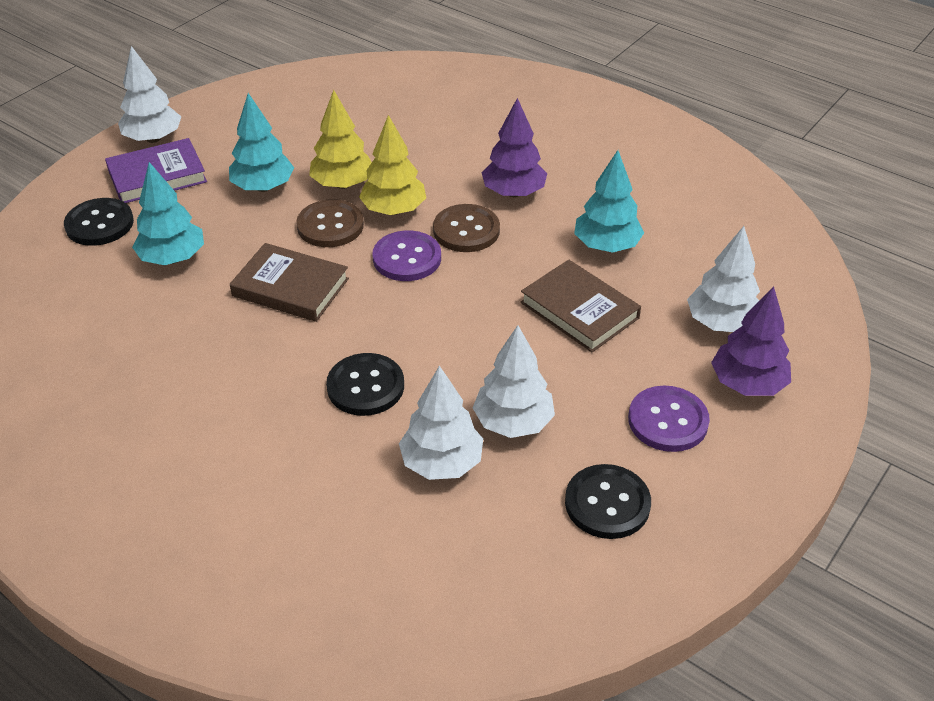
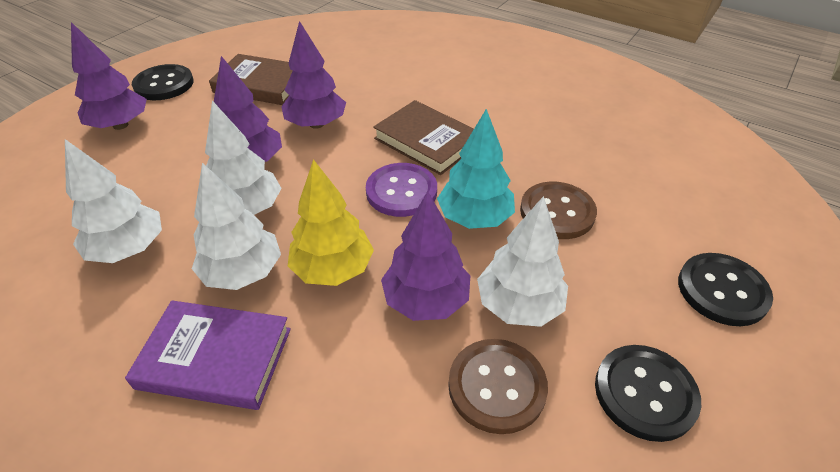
purple button: 2 -> 1
purple tree: 2 -> 4
turquoise tree: 3 -> 1
yellow tree: 2 -> 1

